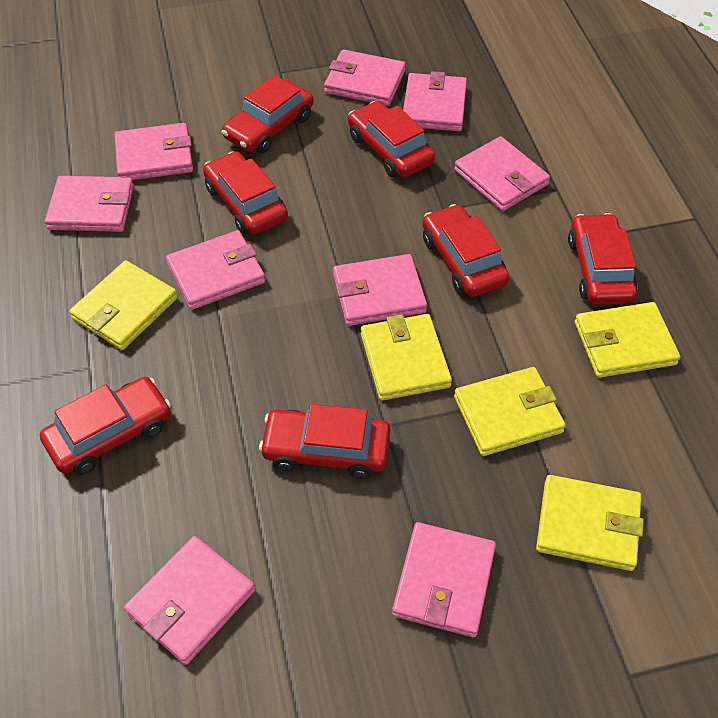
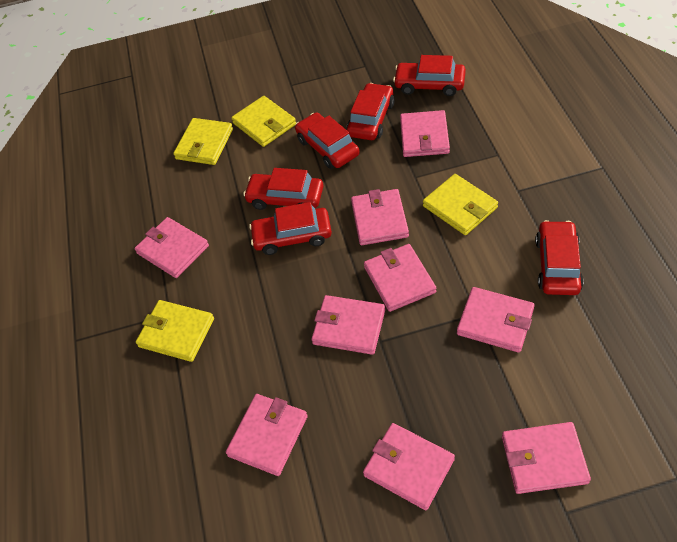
red car: 7 -> 6
yellow wallet: 5 -> 4

